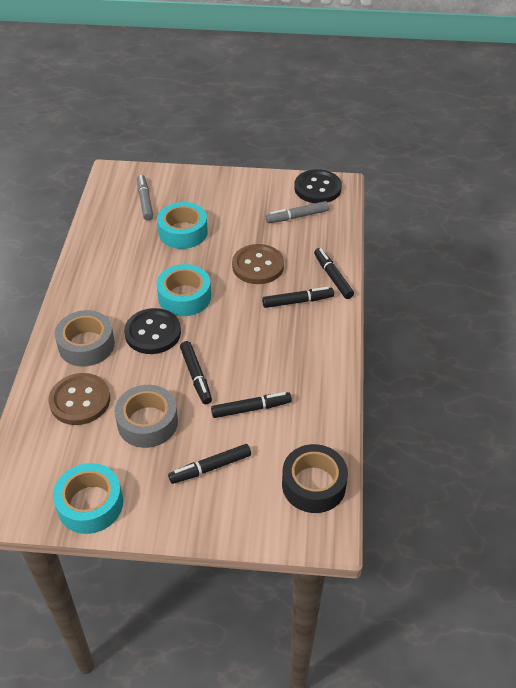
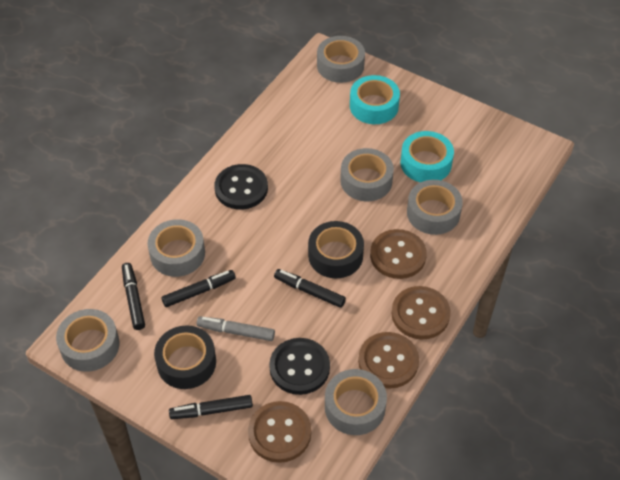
black marker: 5 -> 4
black tape: 1 -> 2
brown button: 2 -> 4
grey marker: 2 -> 1
grey tape: 2 -> 6
turquoise tape: 3 -> 2

